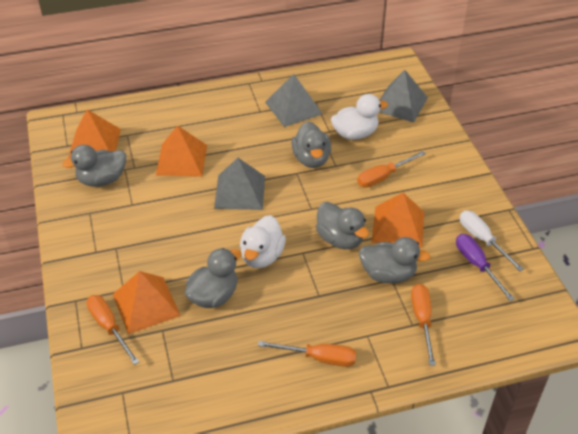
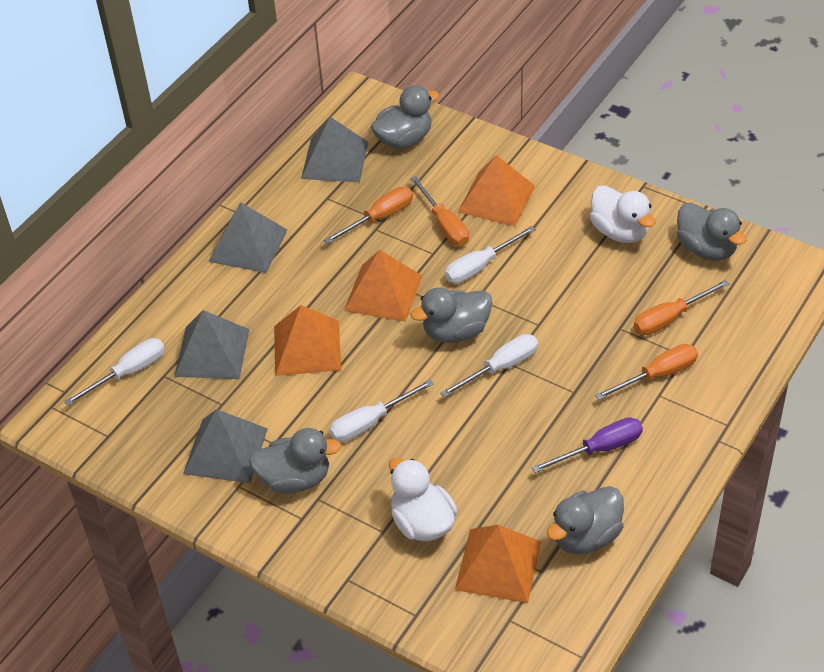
grey pyramid: 3 -> 4
white screwdriver: 1 -> 4

